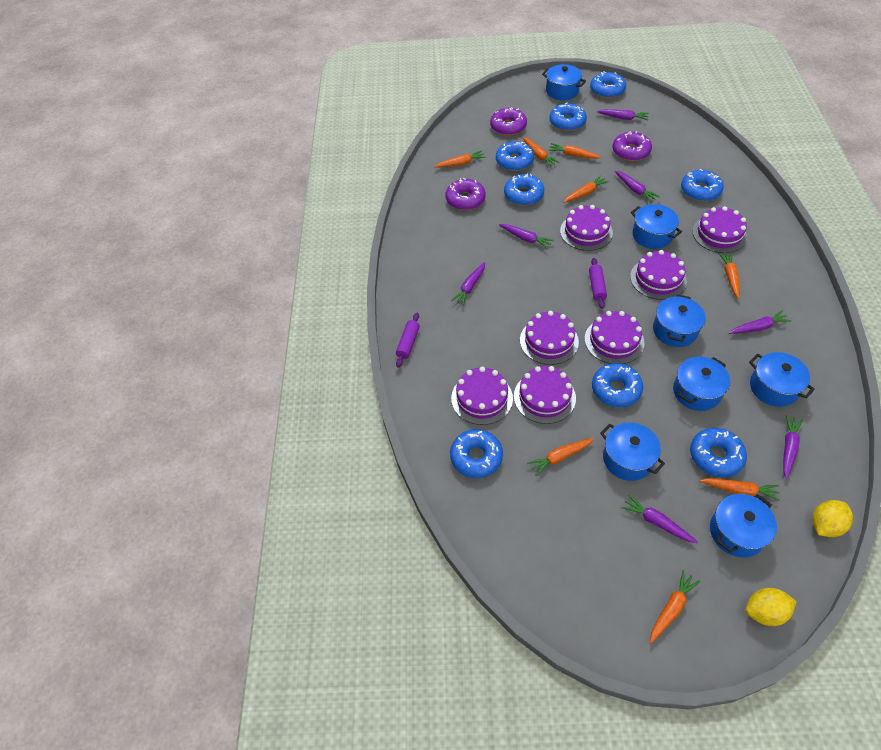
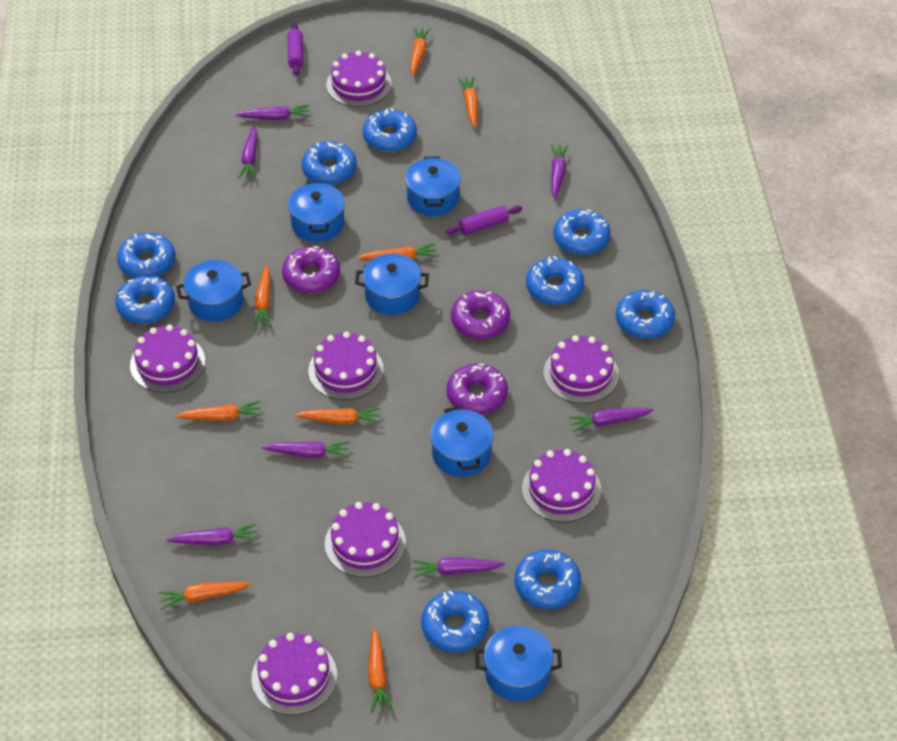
blue donut: 8 -> 9
blue pot: 7 -> 6
yellow lemon: 2 -> 0

